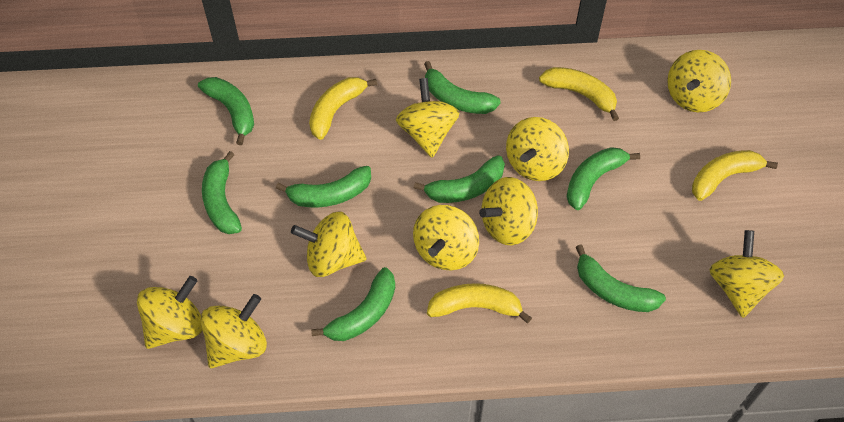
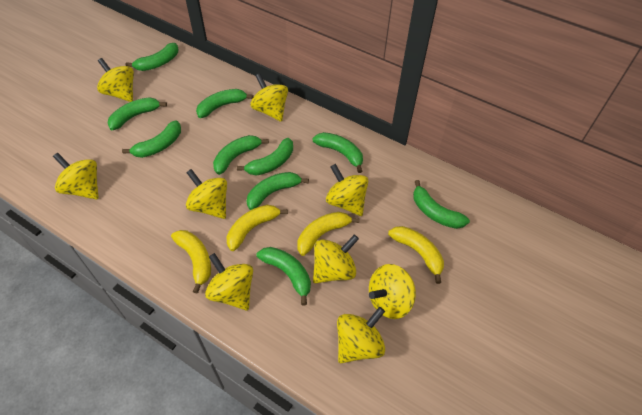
green banana: 8 -> 10

